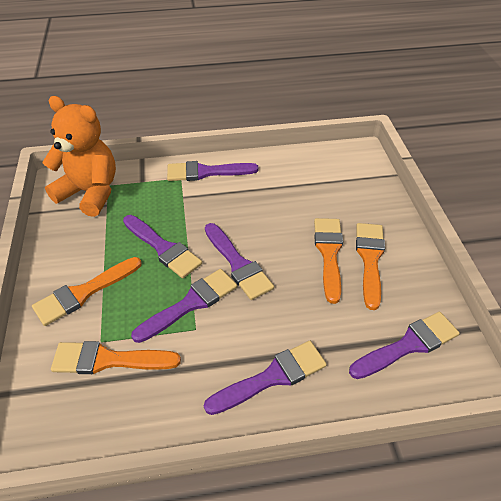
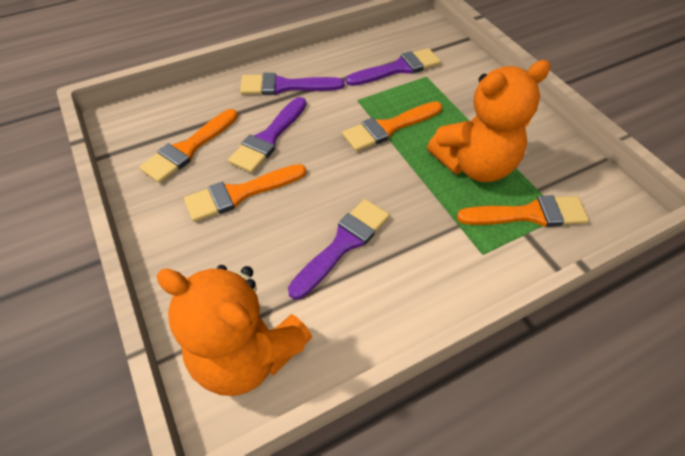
orange teddy bear: 1 -> 2
purple brush: 6 -> 4

